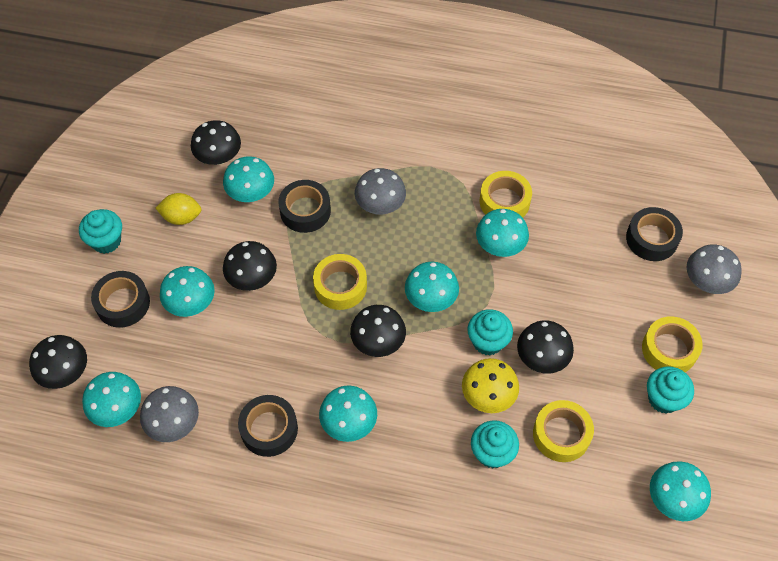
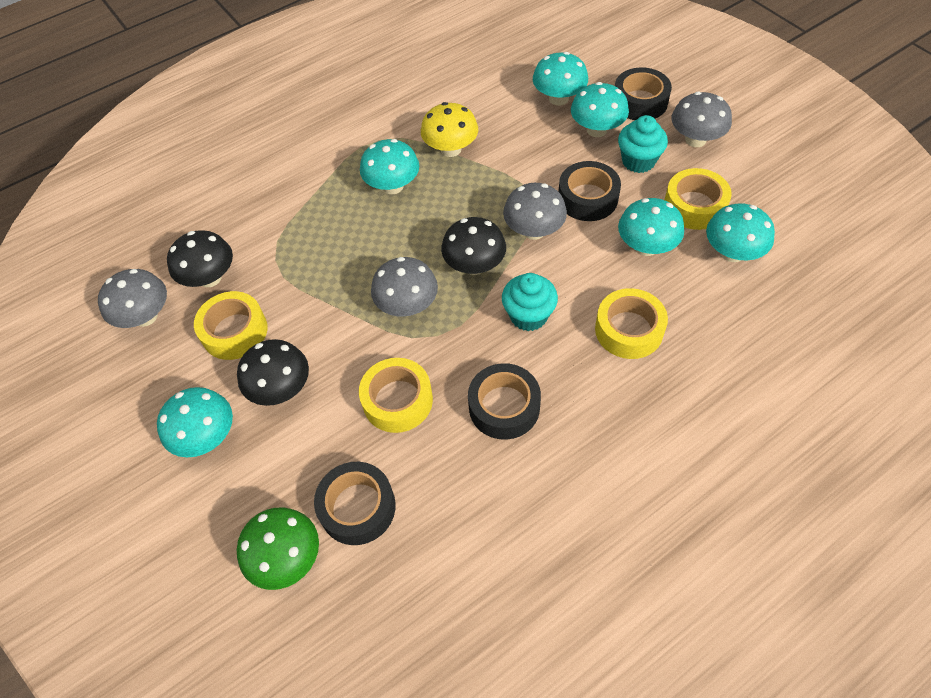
black mushroom: 5 -> 3
green mushroom: 0 -> 1
grey mushroom: 3 -> 4
turquoise cupcake: 4 -> 2
turquoise mushroom: 7 -> 6
yellow lemon: 1 -> 0

